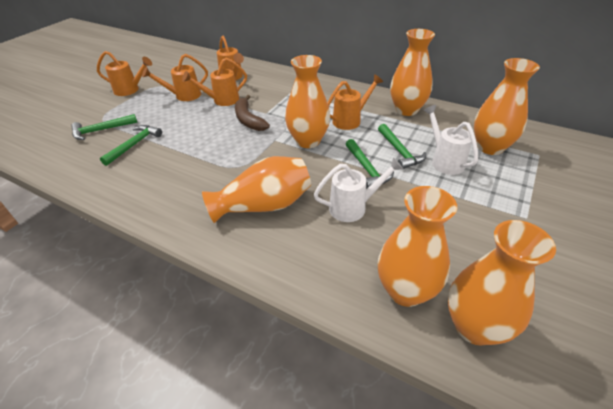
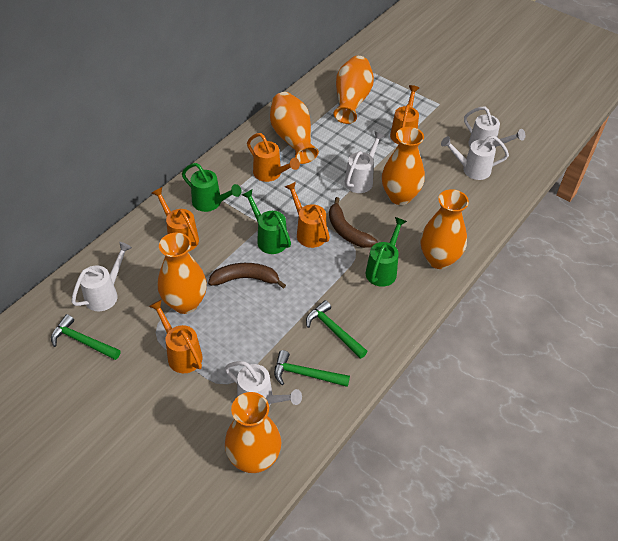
brown banana: 1 -> 2
green hammer: 4 -> 3
green watering can: 0 -> 3
white watering can: 2 -> 5

